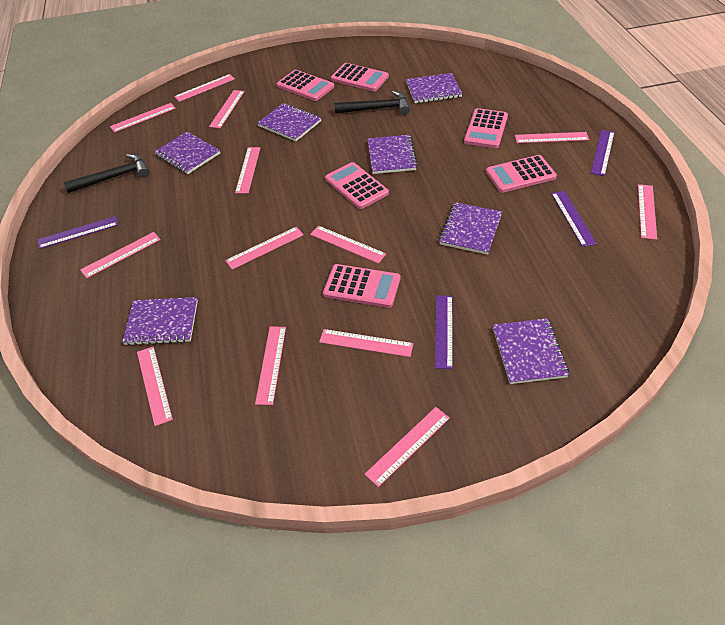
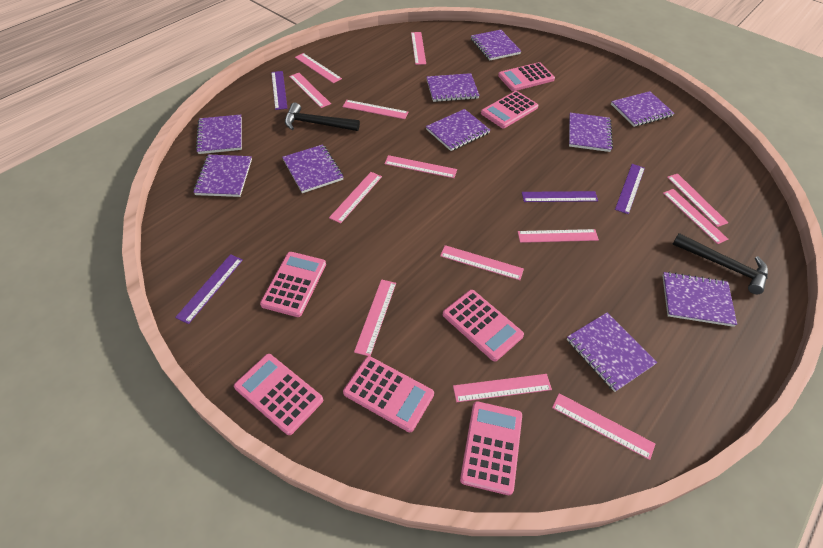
pink calculator: 6 -> 7
purple notebook: 7 -> 10

